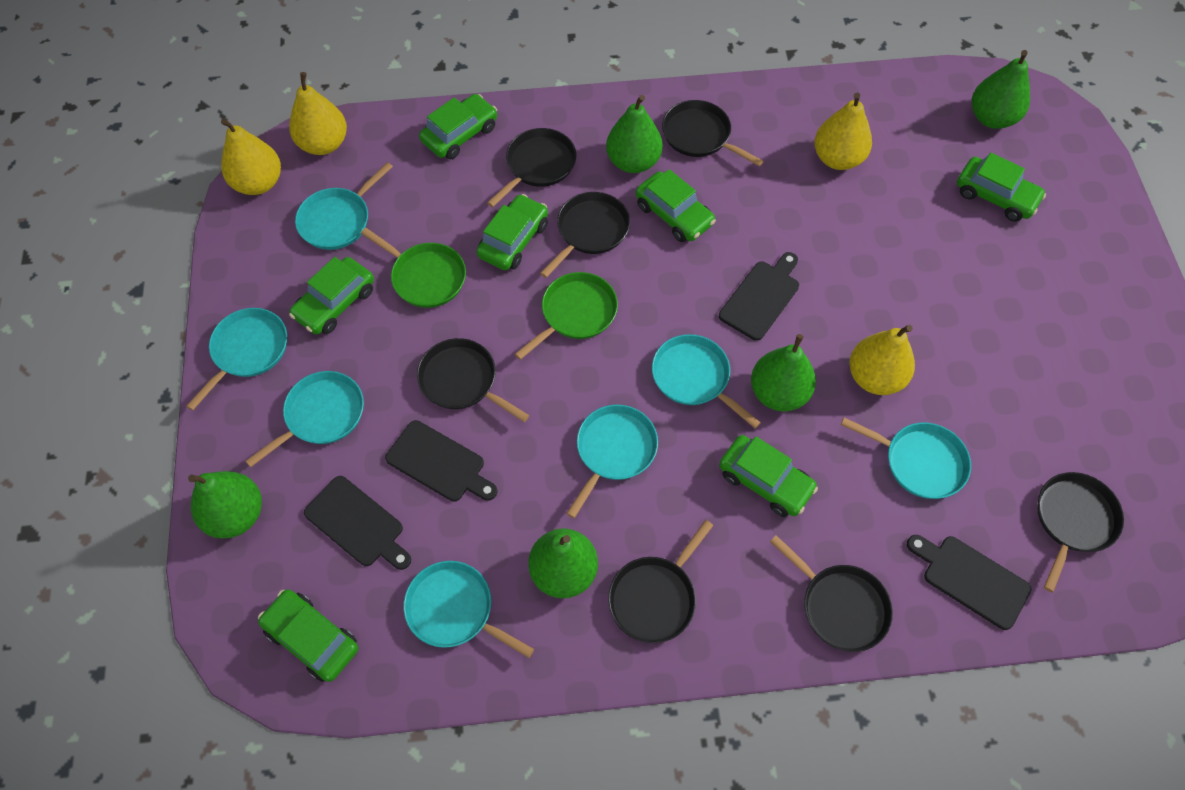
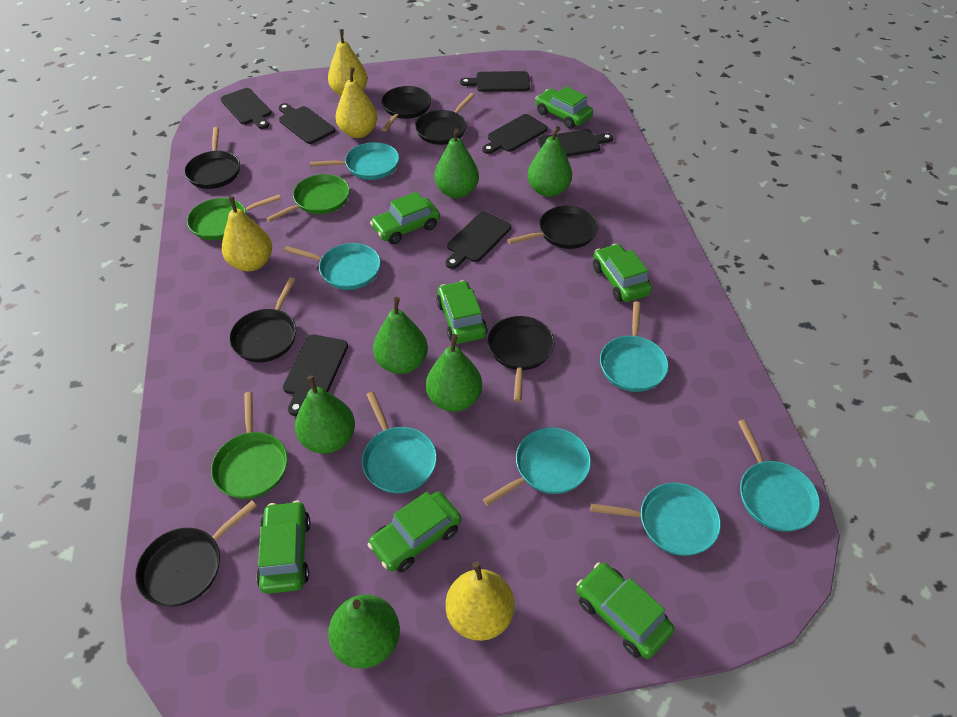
black cutting board: 4 -> 7
green pan: 2 -> 3
green pear: 5 -> 6

